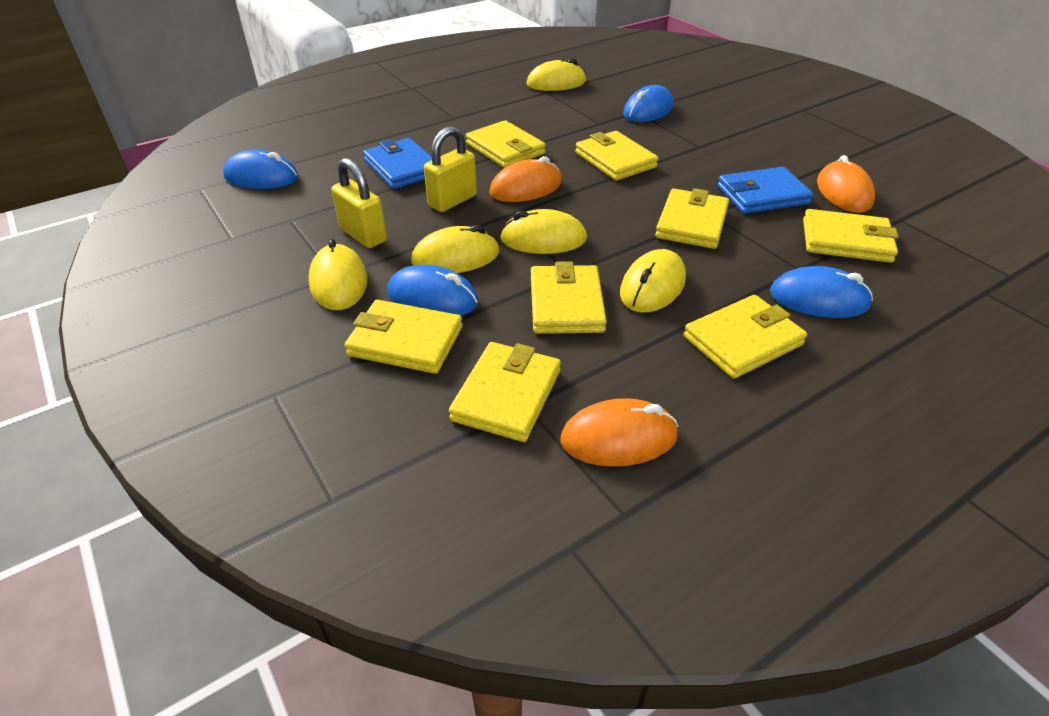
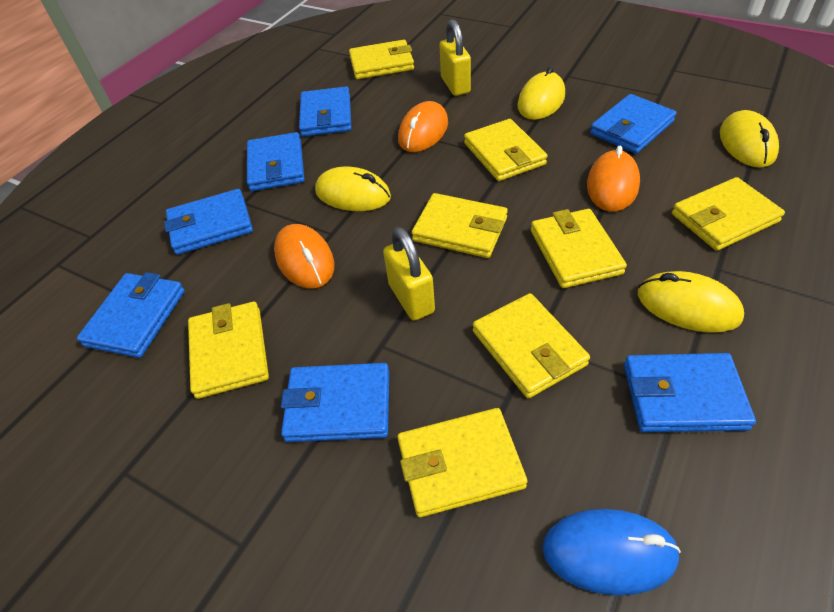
blue mouse: 4 -> 1
blue wallet: 2 -> 7
yellow mouse: 5 -> 4

